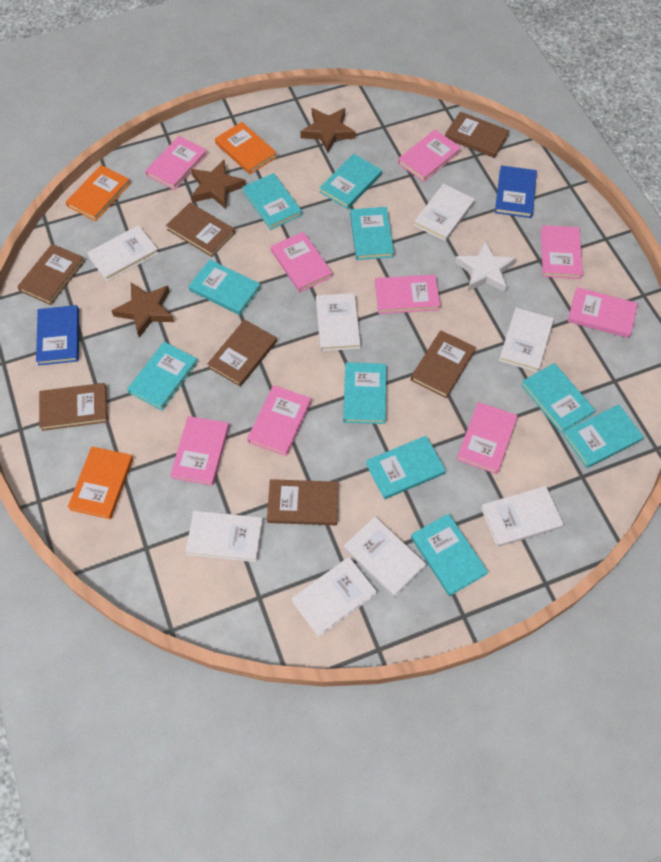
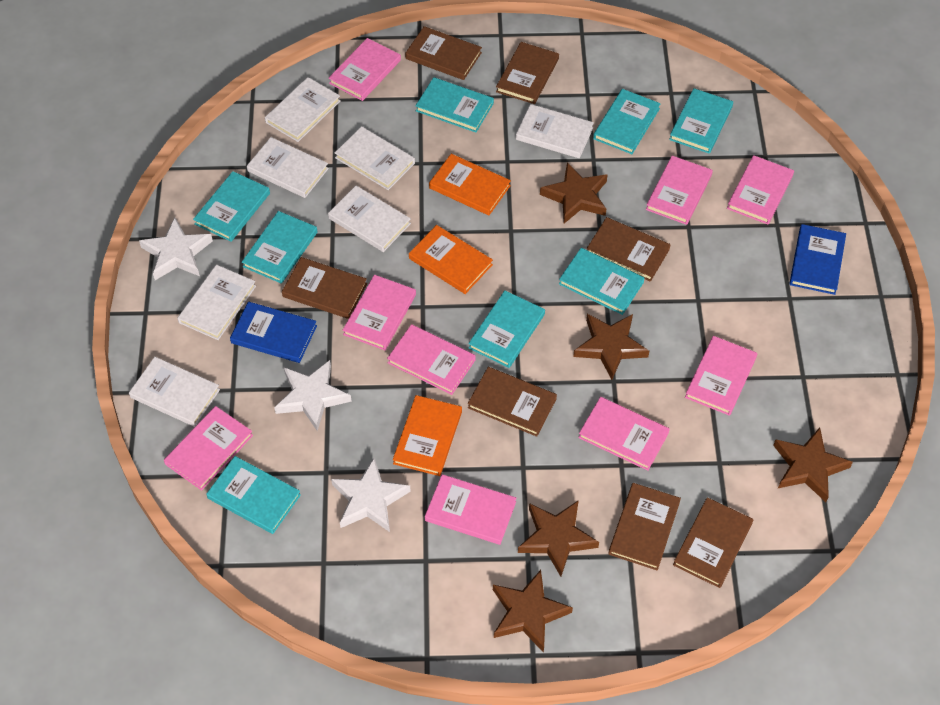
brown star: 3 -> 5
turquoise book: 10 -> 8
white book: 8 -> 7
white star: 1 -> 3

